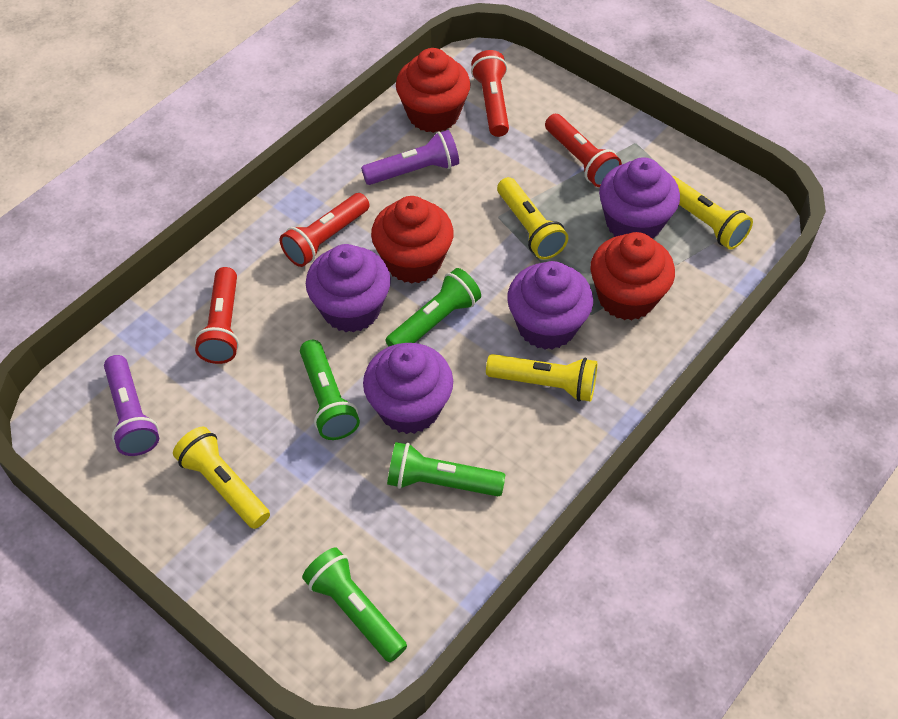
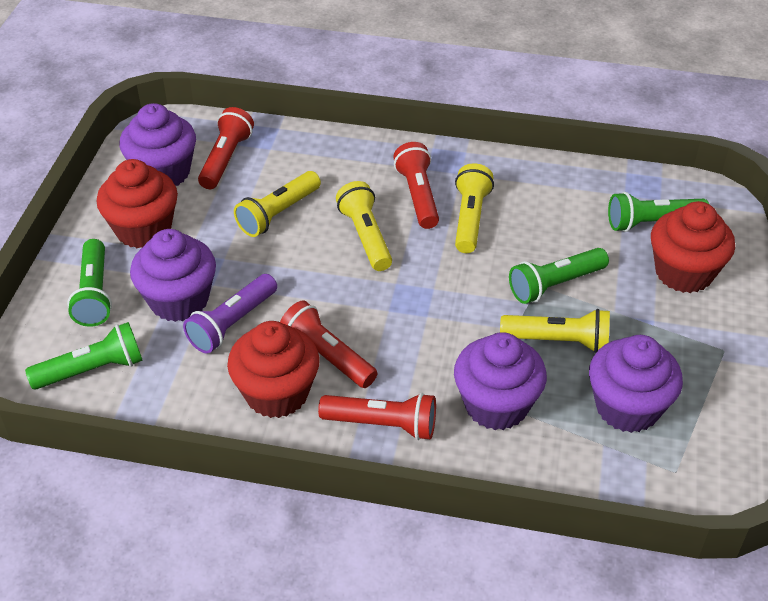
purple flashlight: 2 -> 1

